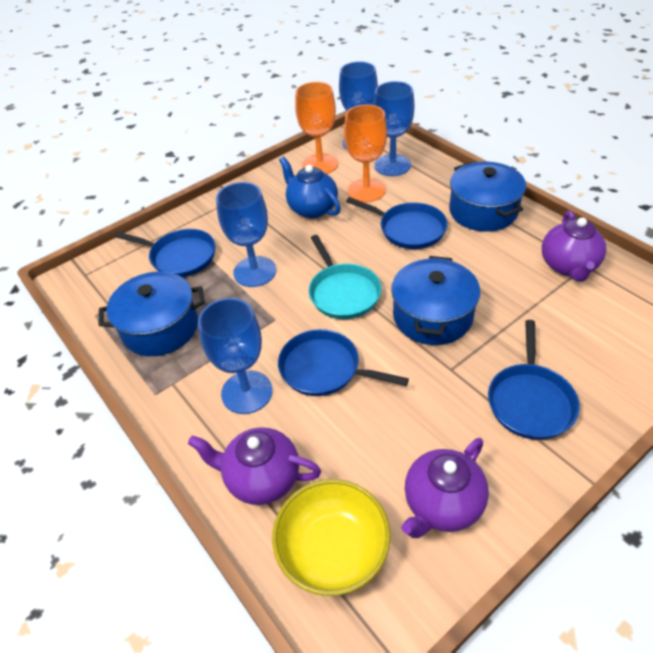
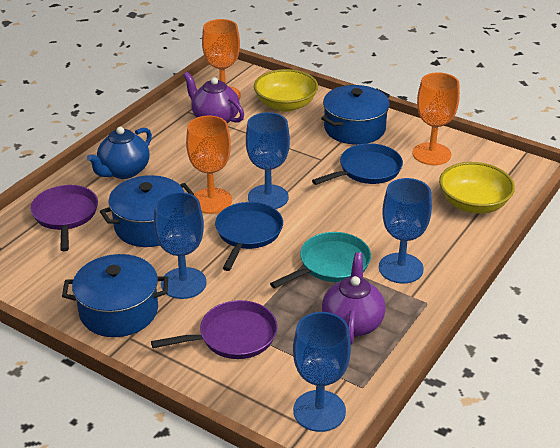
blue pan: 4 -> 2
orange goblet: 2 -> 3
purple pan: 0 -> 2
purple teapot: 3 -> 2
yellow bowl: 1 -> 2

